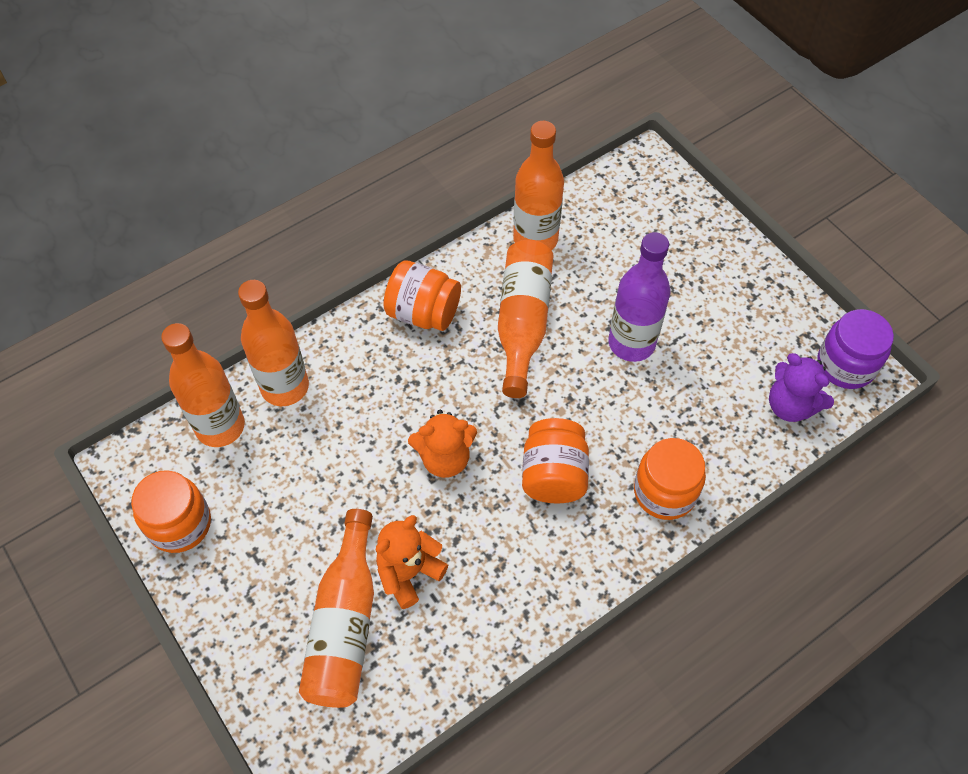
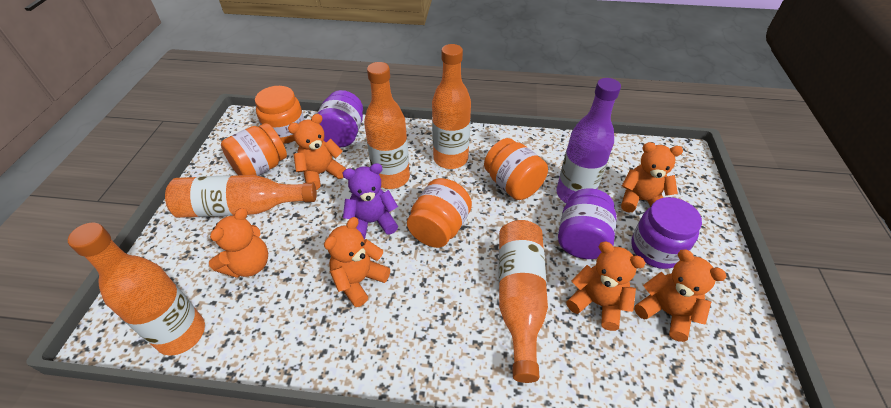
orange teddy bear: 2 -> 6
purple jar: 1 -> 3

